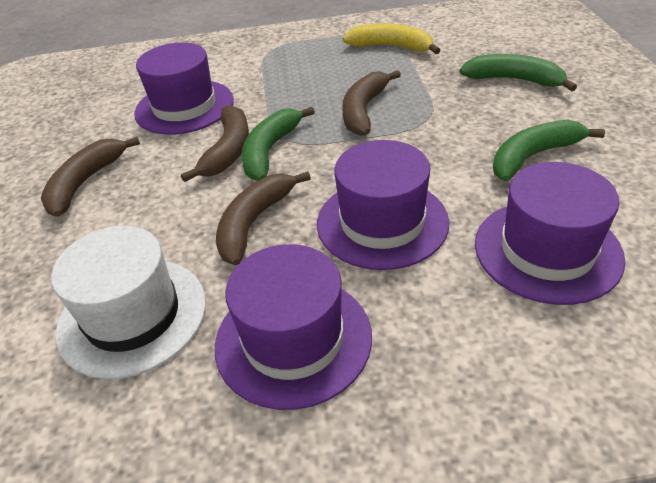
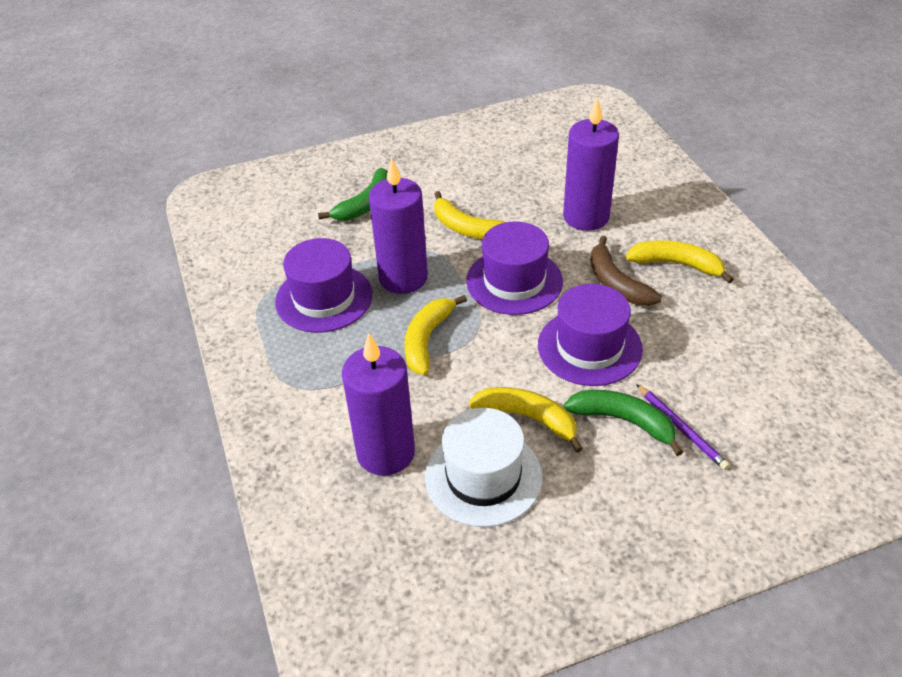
brown banana: 4 -> 1
green banana: 3 -> 2
purple candle: 0 -> 3
purple hat: 4 -> 3
purple pencil: 0 -> 1
yellow banana: 1 -> 4

